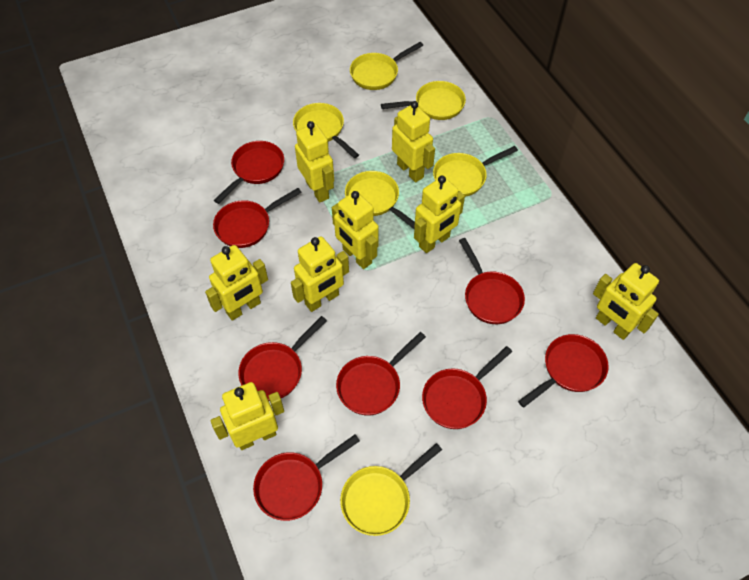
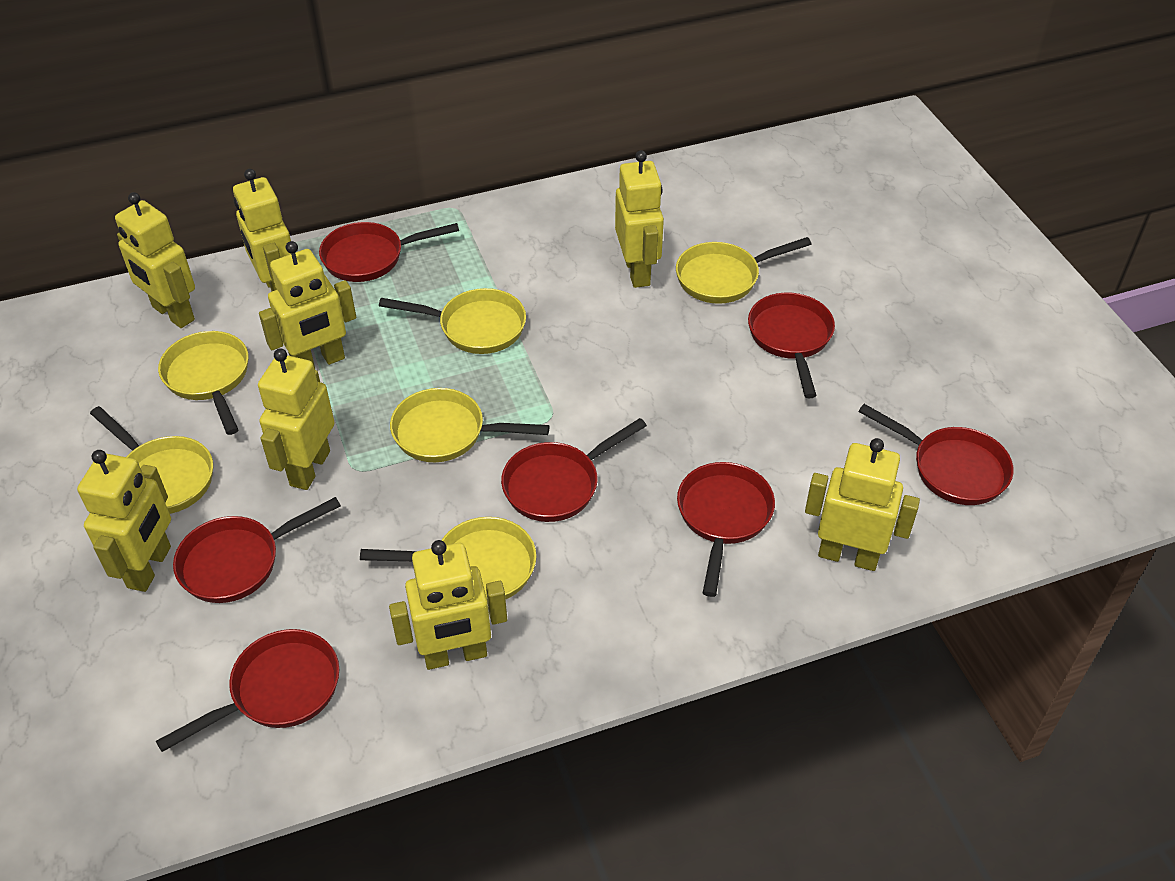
red pan: 8 -> 7

